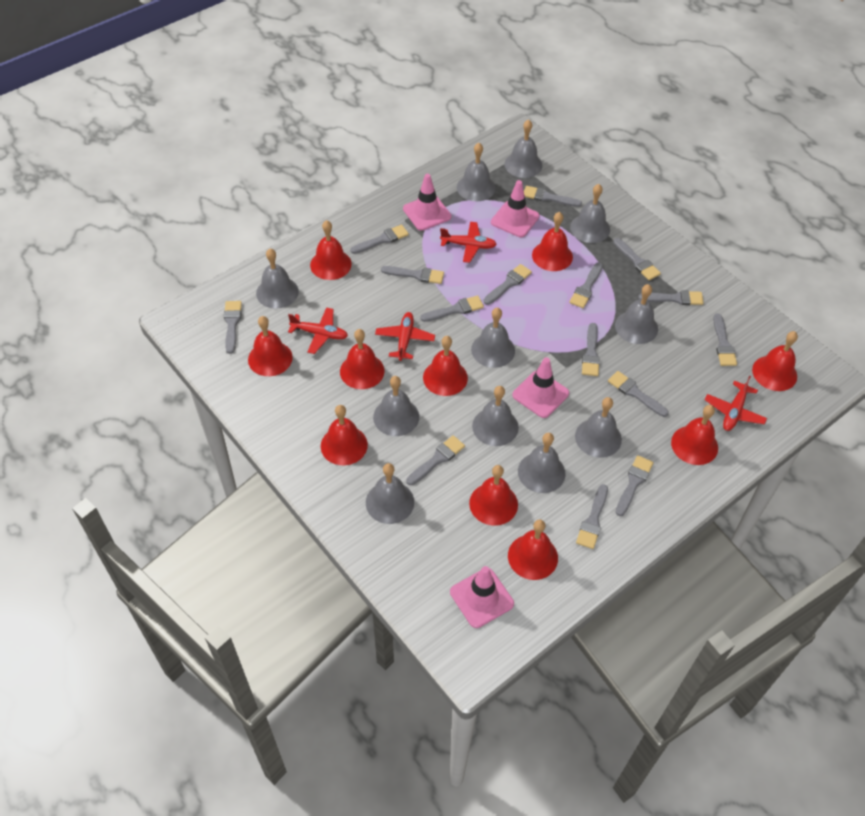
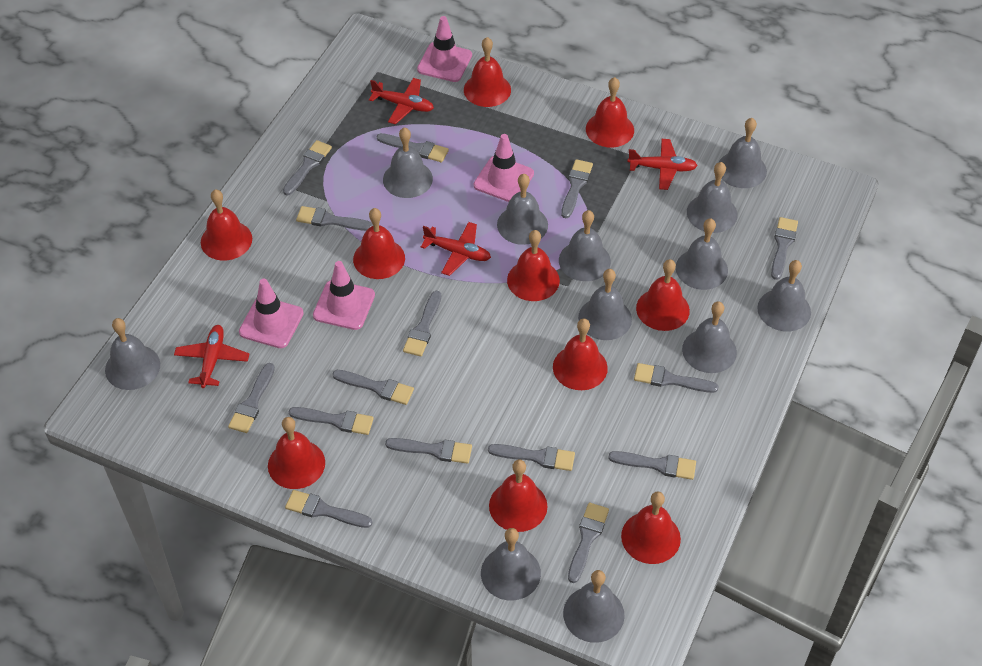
grey bell: 11 -> 12

